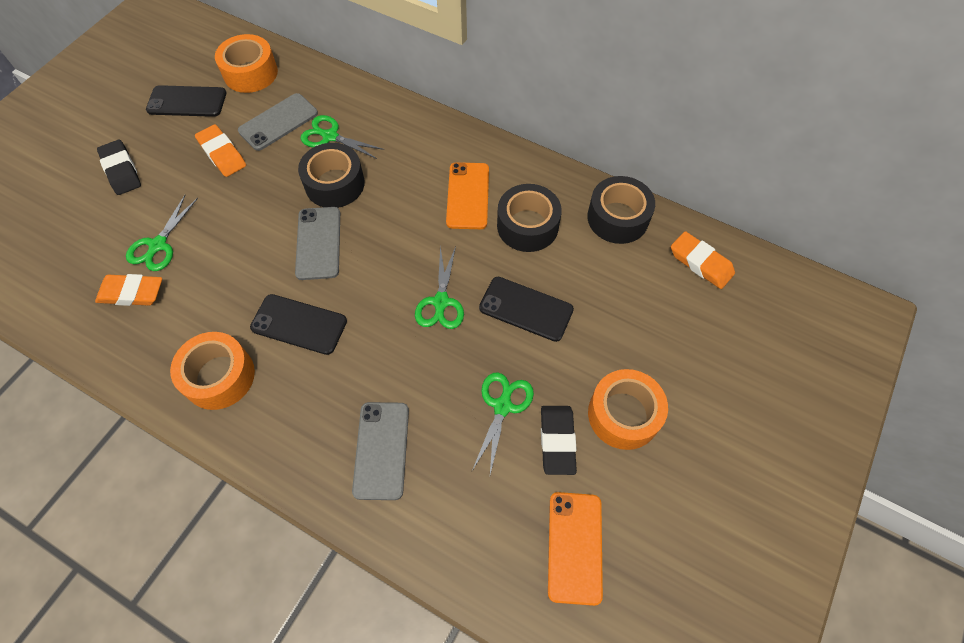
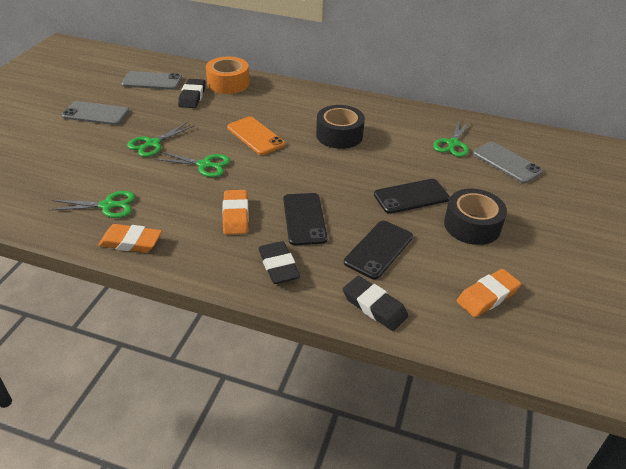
black eraser: 2 -> 3
black tape: 3 -> 2
orange phone: 2 -> 1
orange tape: 3 -> 1

